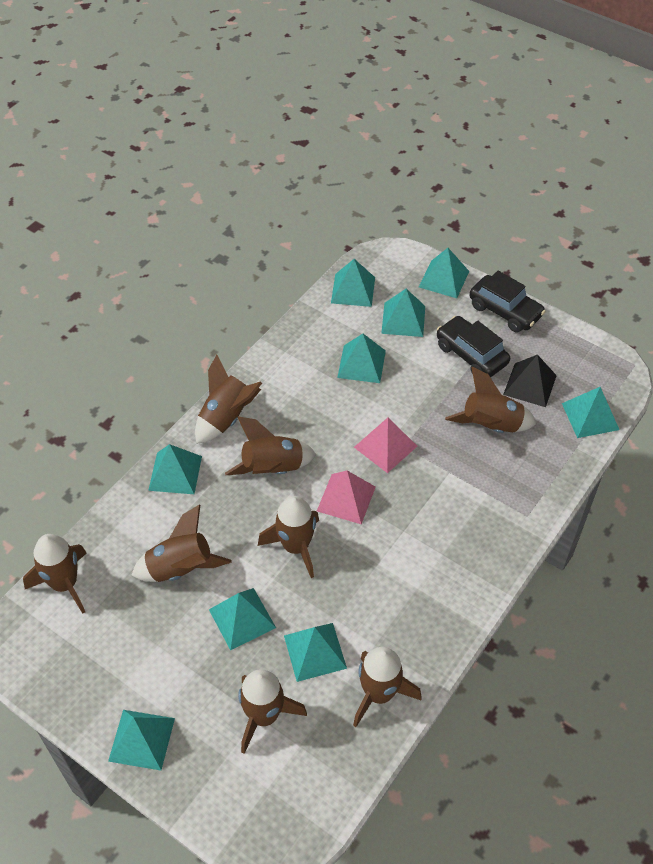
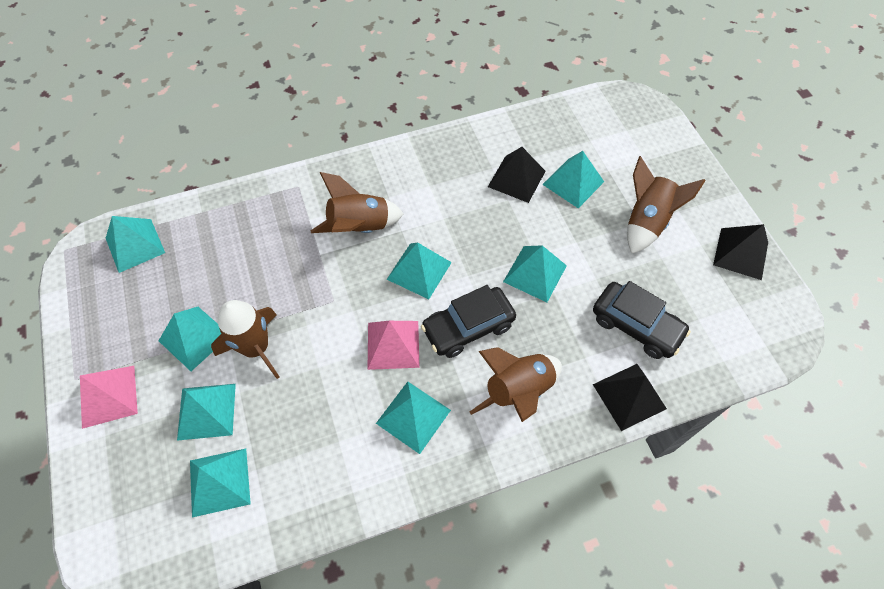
black pyramid: 1 -> 3
brown rocket: 8 -> 4
turquoise pyramid: 9 -> 8

